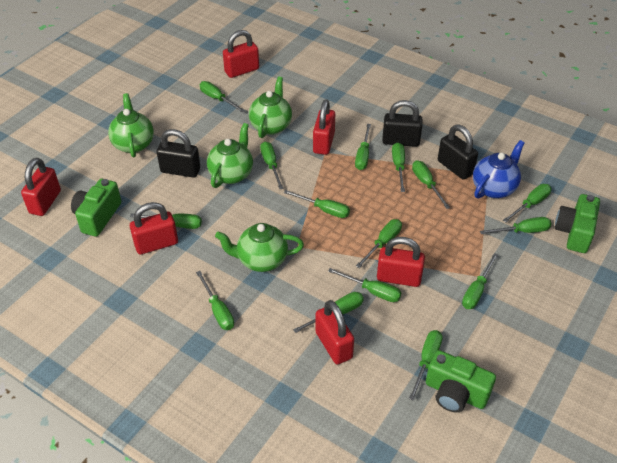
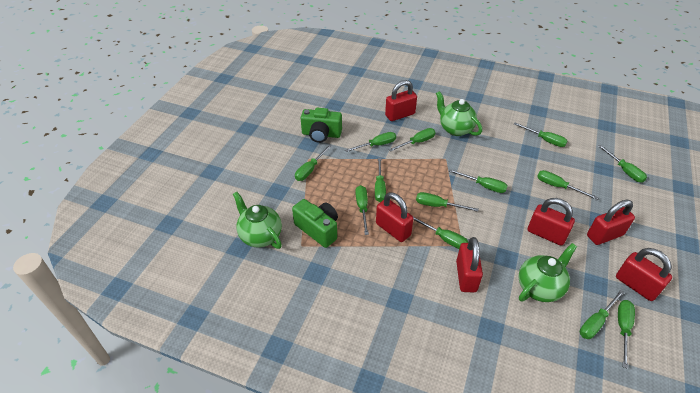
black padlock: 3 -> 0
blue teapot: 1 -> 0
green camera: 3 -> 2
green screwdriver: 15 -> 13
green teapot: 4 -> 3

